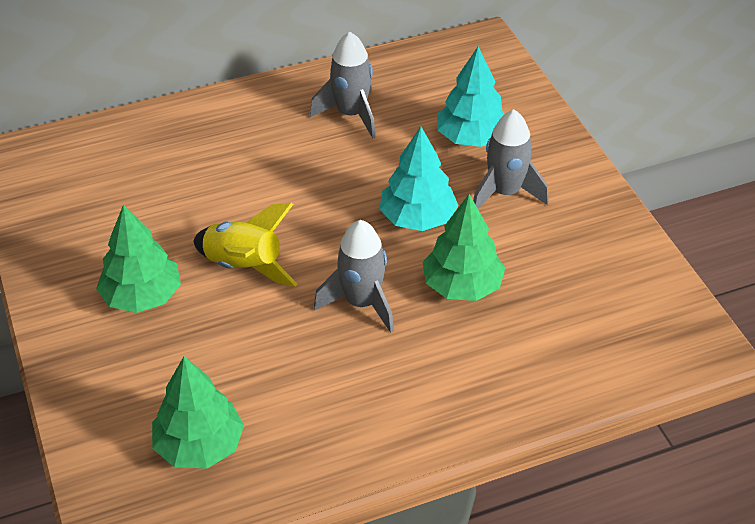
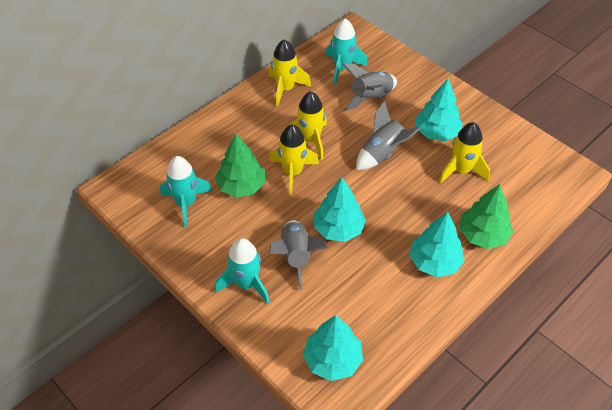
green tree: 3 -> 2
turquoise rocket: 0 -> 3
turquoise tree: 2 -> 4
yellow rocket: 1 -> 4

